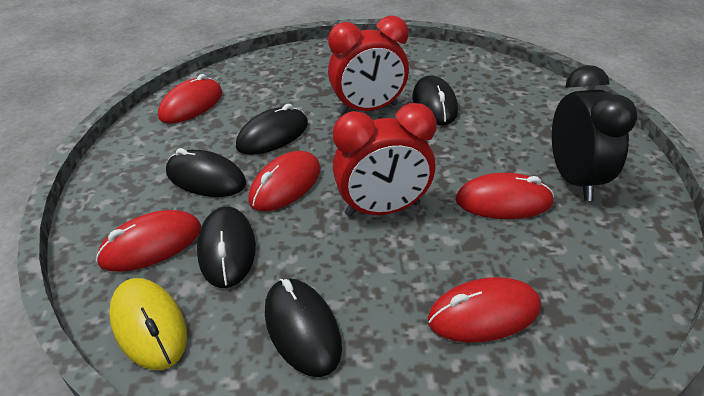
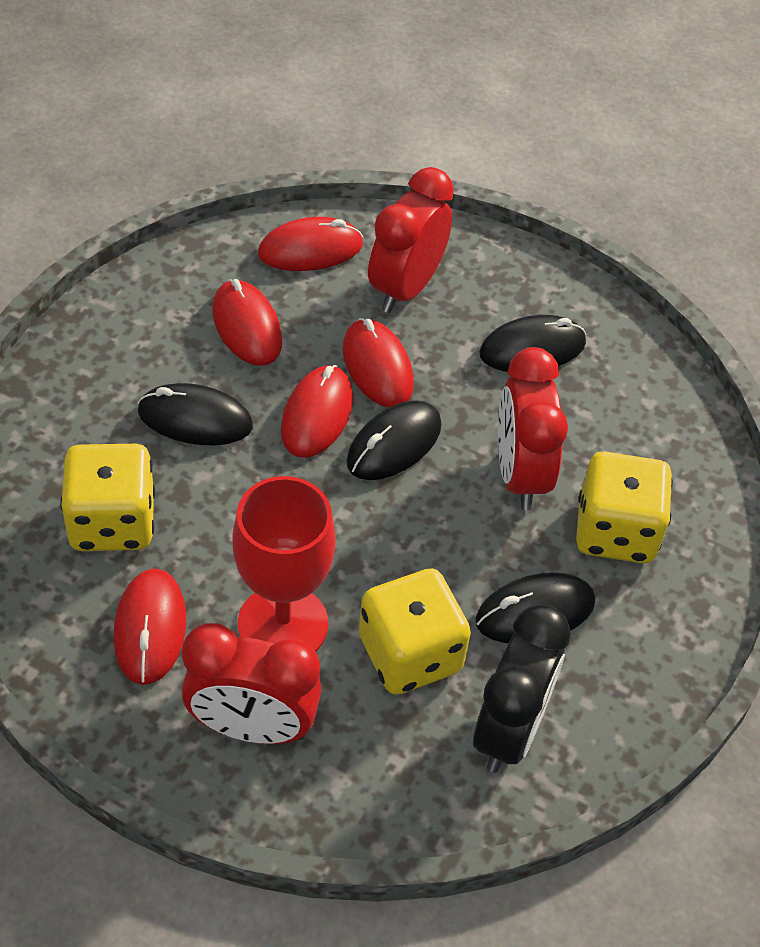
black mouse: 5 -> 4
red clock: 2 -> 3
red goblet: 0 -> 1
yellow dice: 0 -> 3
yellow mouse: 1 -> 0

